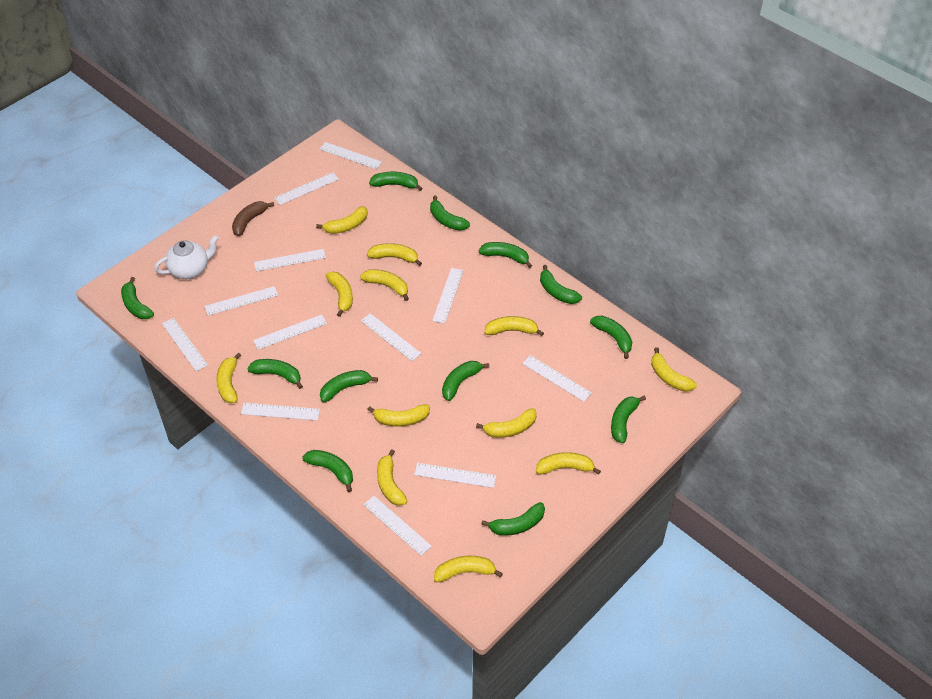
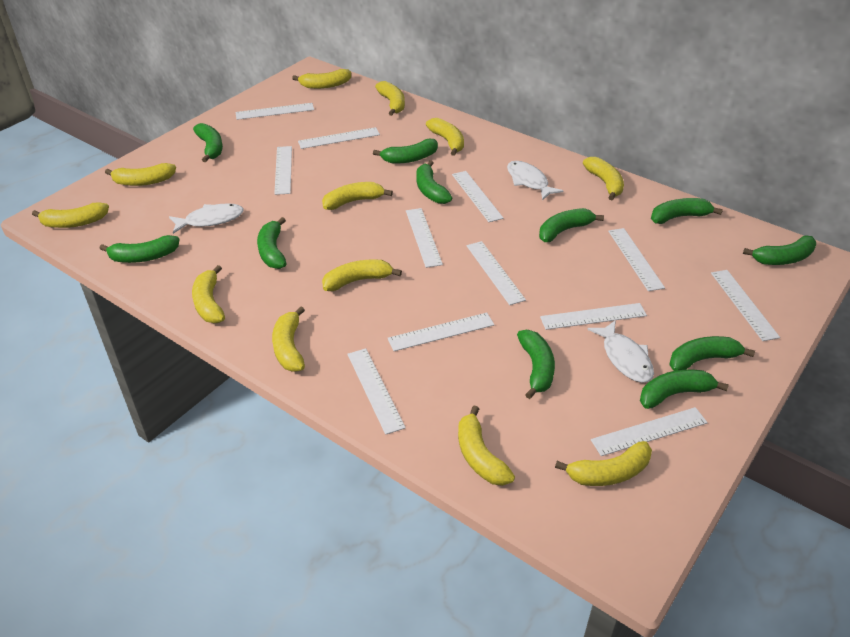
brown banana: 1 -> 0
green banana: 12 -> 11
white fish: 0 -> 3
white teapot: 1 -> 0

